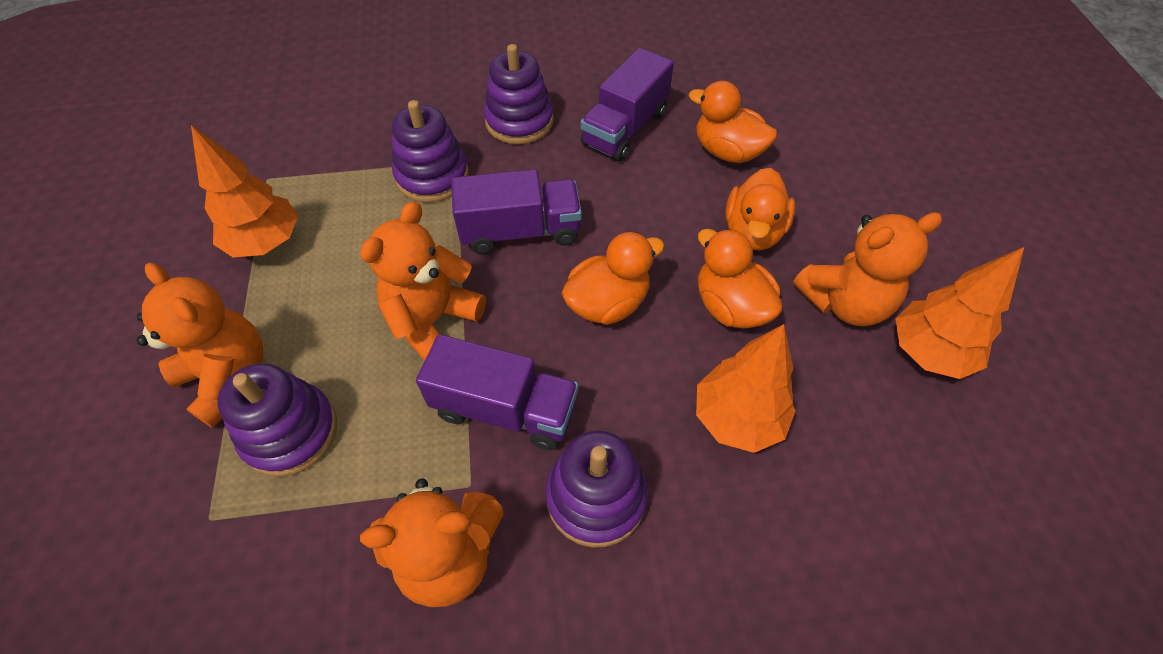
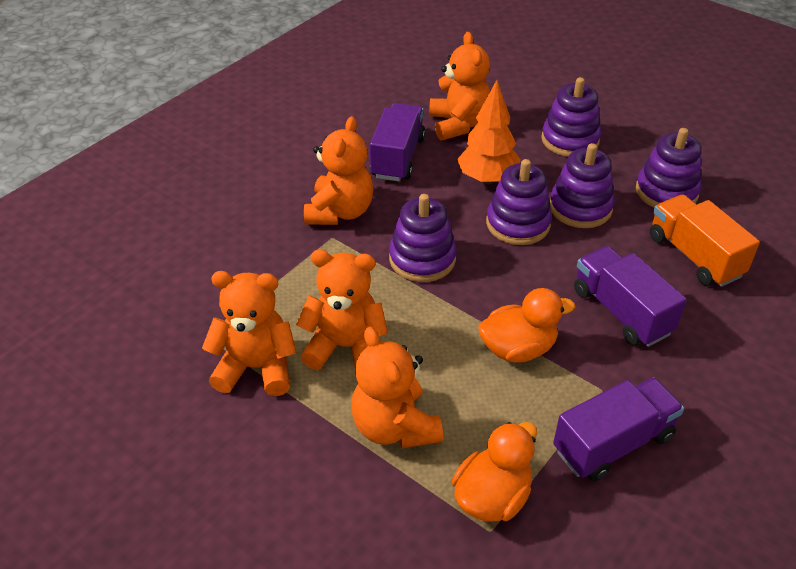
orange duck: 4 -> 2
orange teddy bear: 4 -> 5
orange tree: 3 -> 1
orange truck: 0 -> 1
purple stacking toy: 4 -> 5

